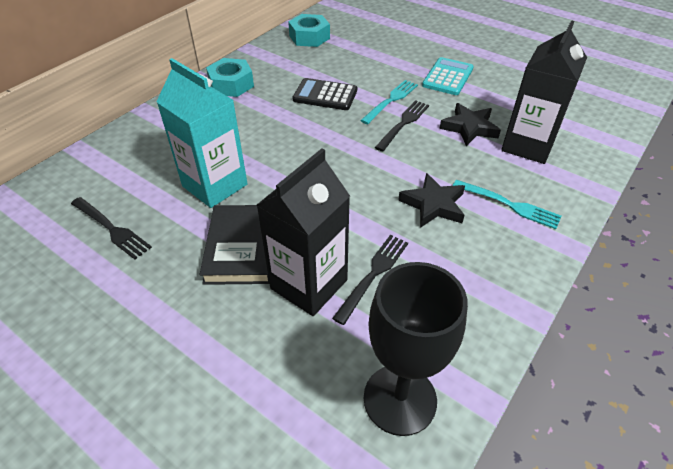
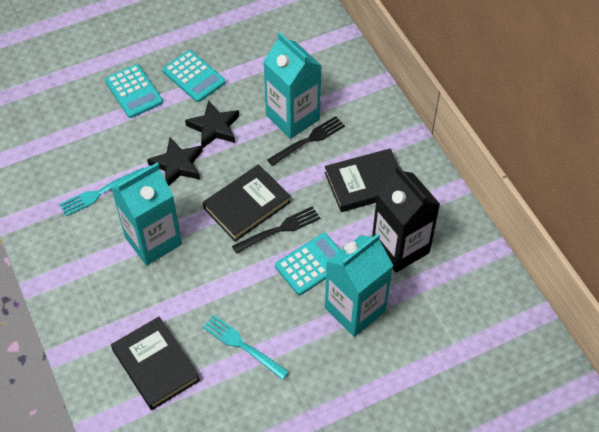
black book: 1 -> 3
black calculator: 1 -> 0
black carton: 2 -> 1
black fork: 3 -> 2
black goblet: 1 -> 0
turquoise calculator: 1 -> 3
turquoise carton: 1 -> 3
turquoise nut: 2 -> 0

